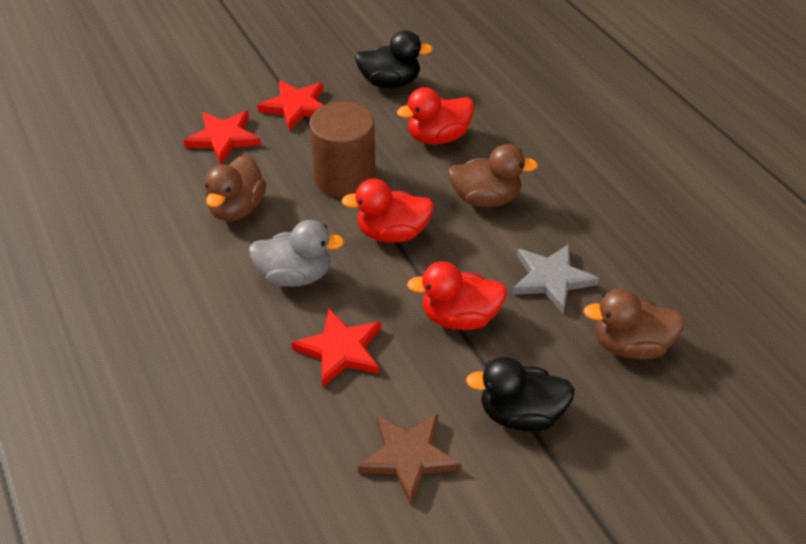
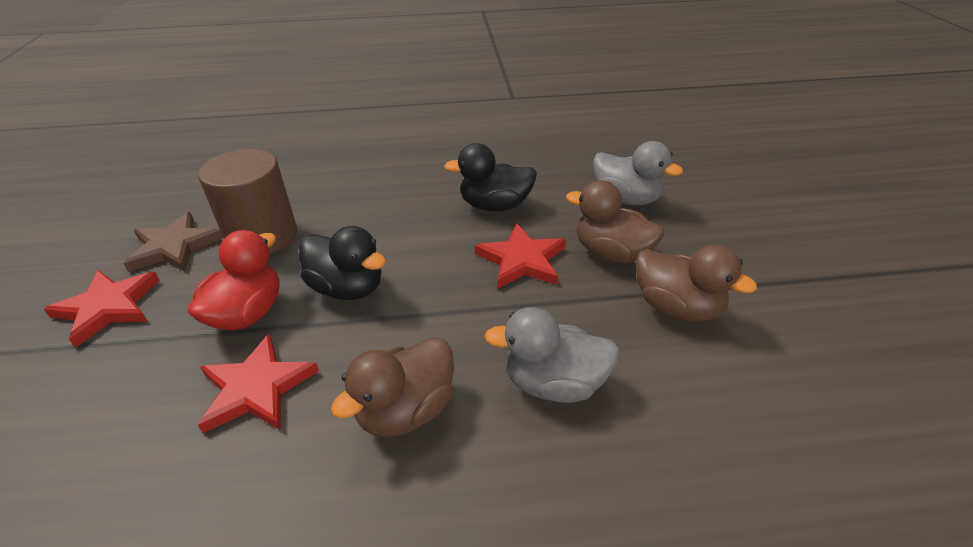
grey duck: 1 -> 2
grey star: 1 -> 0
red duck: 3 -> 1

